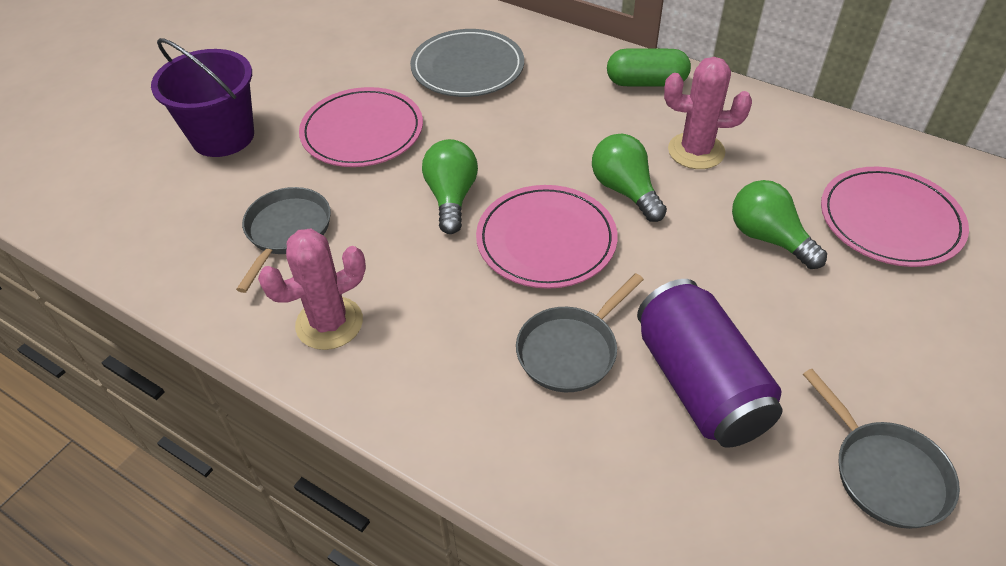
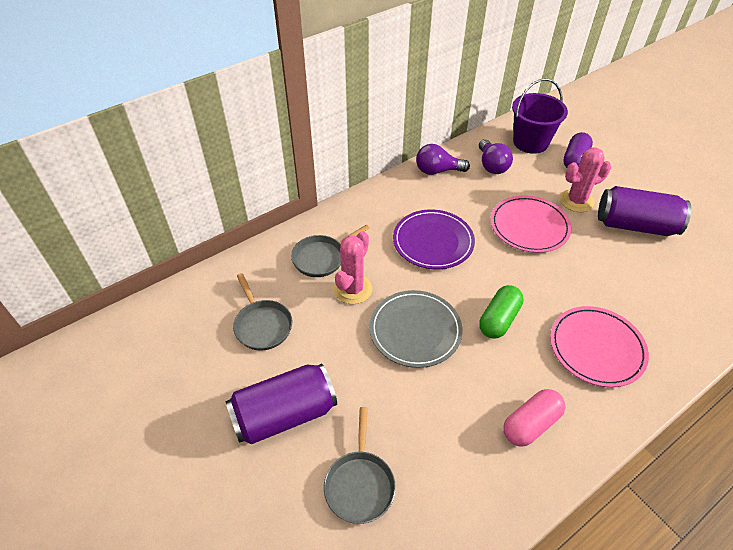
green light bulb: 3 -> 0
pink capsule: 0 -> 1
pink plate: 3 -> 2
purple can: 1 -> 2
purple capsule: 0 -> 1
purple light bulb: 0 -> 2
purple plate: 0 -> 1

